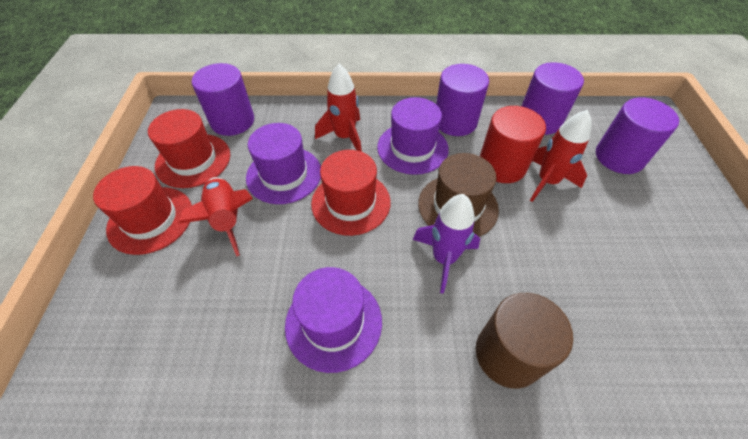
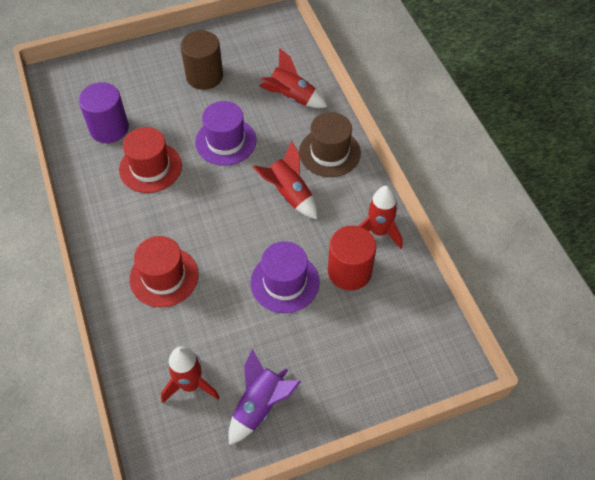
purple cylinder: 4 -> 1
purple hat: 3 -> 2
red hat: 3 -> 2
red rocket: 3 -> 4

